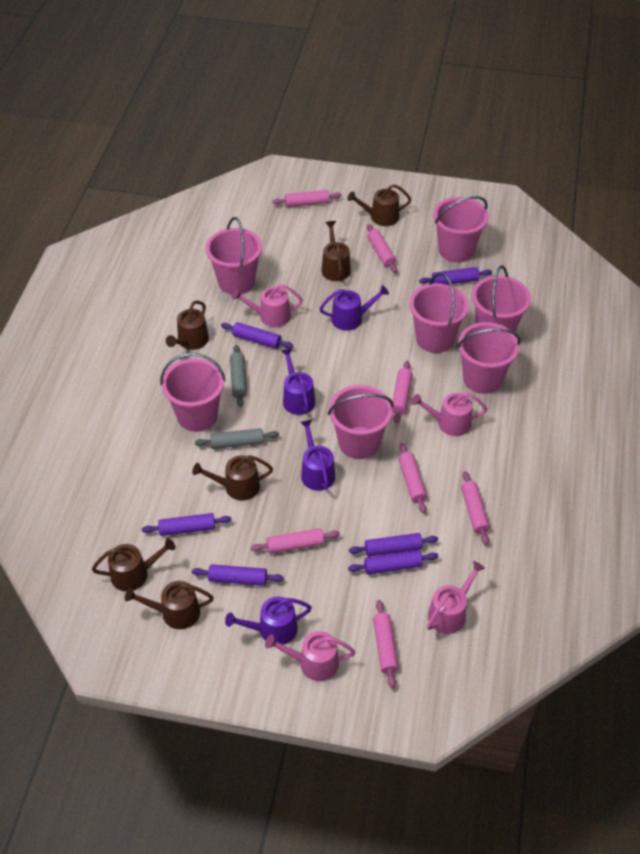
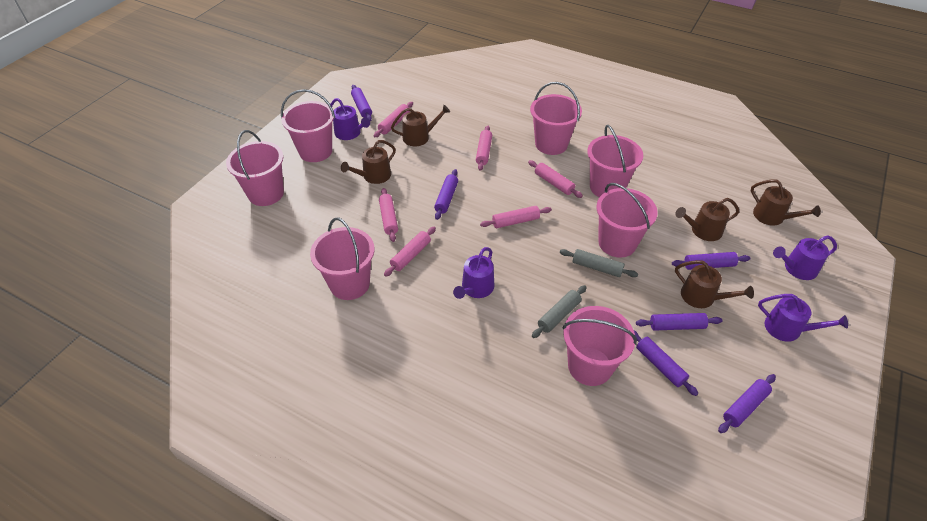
brown watering can: 6 -> 5
pink rolling pin: 7 -> 6
pink watering can: 4 -> 0

